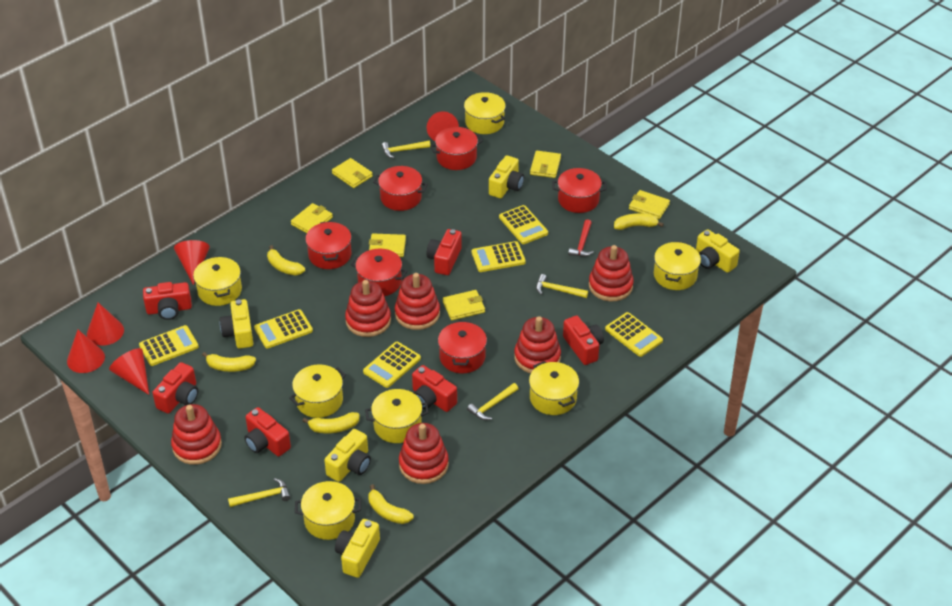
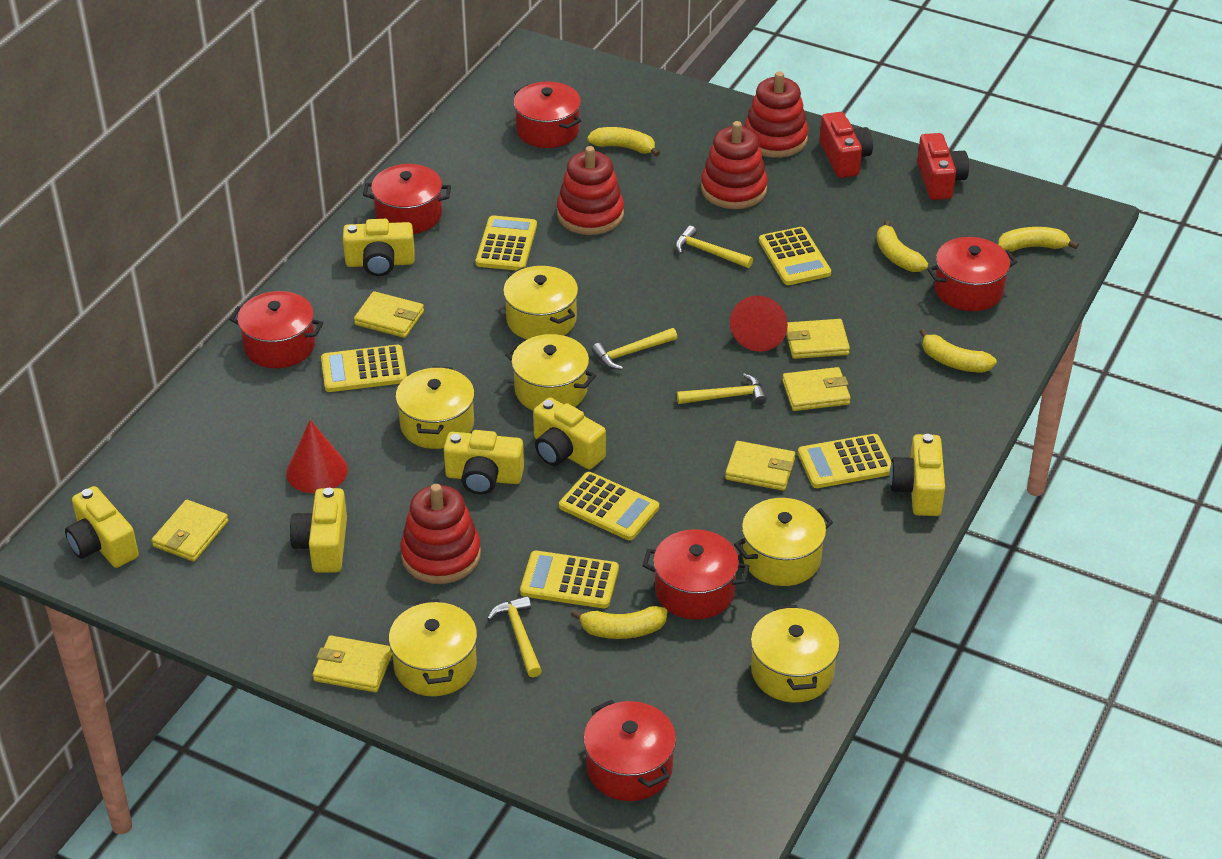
red camera: 6 -> 2
red cone: 5 -> 2
red hammer: 1 -> 0
red stacking toy: 6 -> 4
yellow camera: 5 -> 6
yellow pot: 7 -> 6

